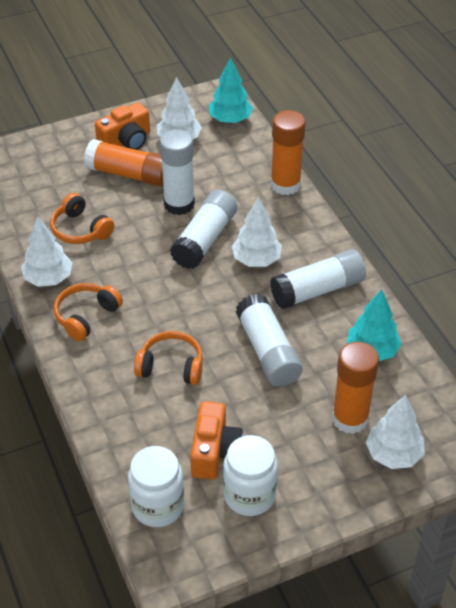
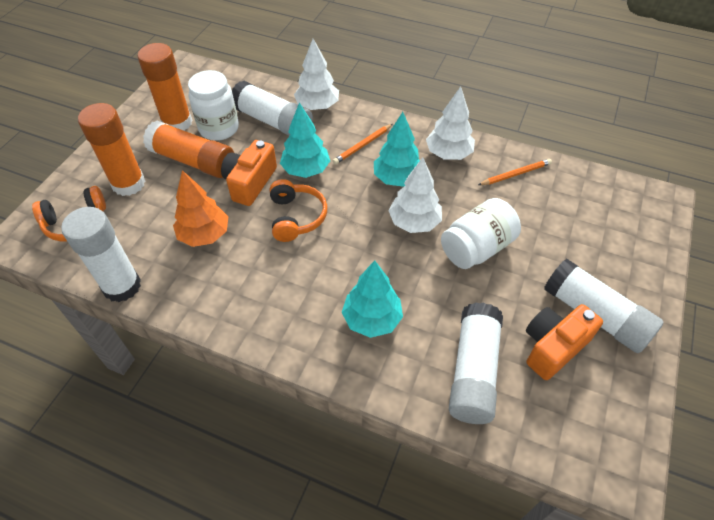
orange headphones: 3 -> 2
orange pencil: 0 -> 2
orange tree: 0 -> 1
turquoise tree: 2 -> 3
white tree: 4 -> 3

